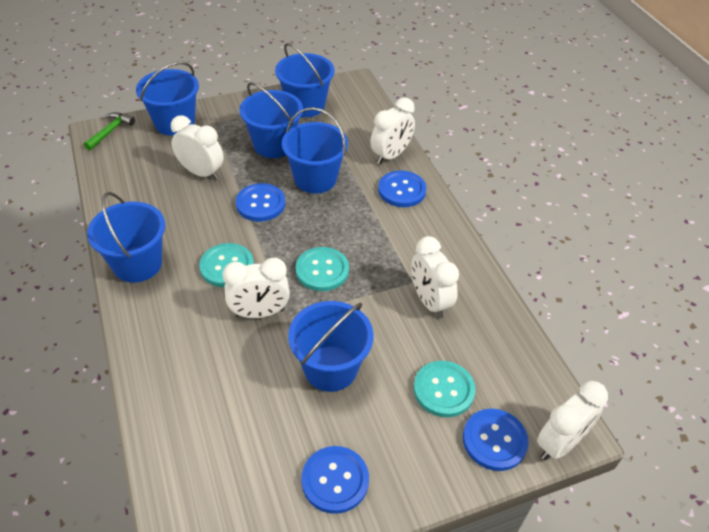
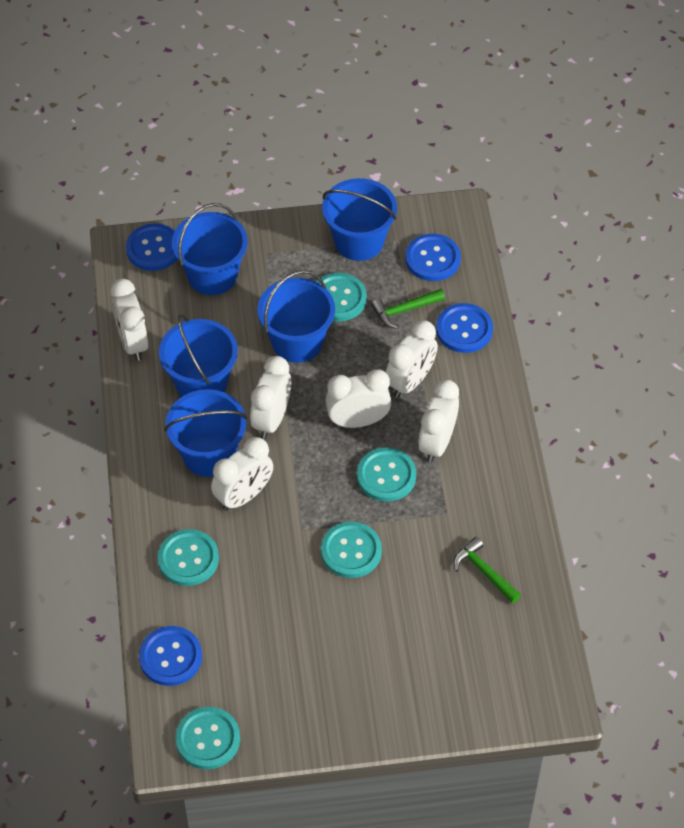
blue bucket: 6 -> 5
green hammer: 1 -> 2
turquoise button: 3 -> 5
white clock: 5 -> 6

